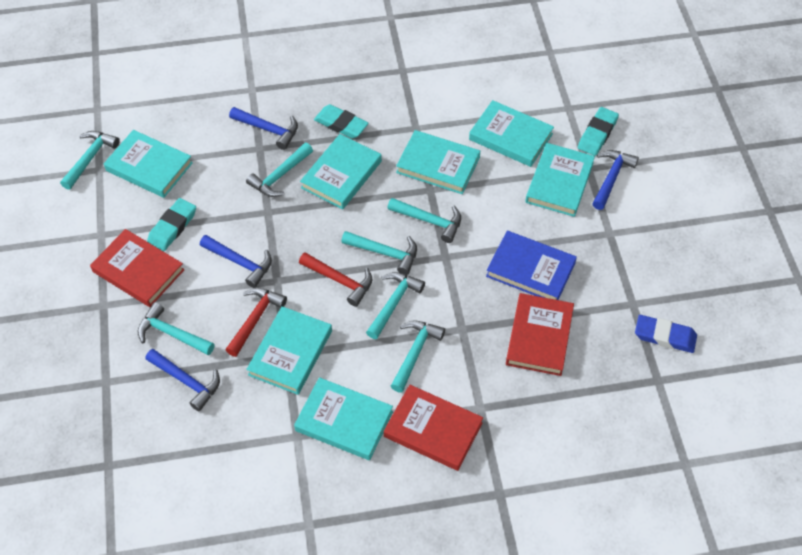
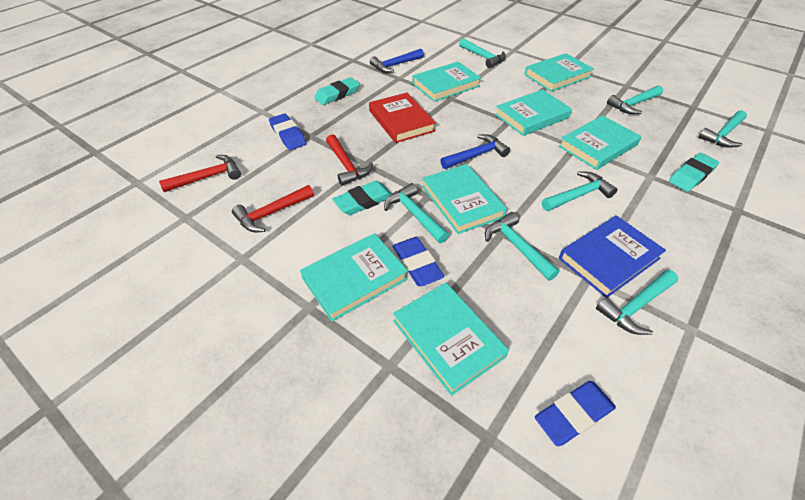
blue eraser: 1 -> 3
blue hammer: 4 -> 2
red book: 3 -> 1
red hammer: 2 -> 3

